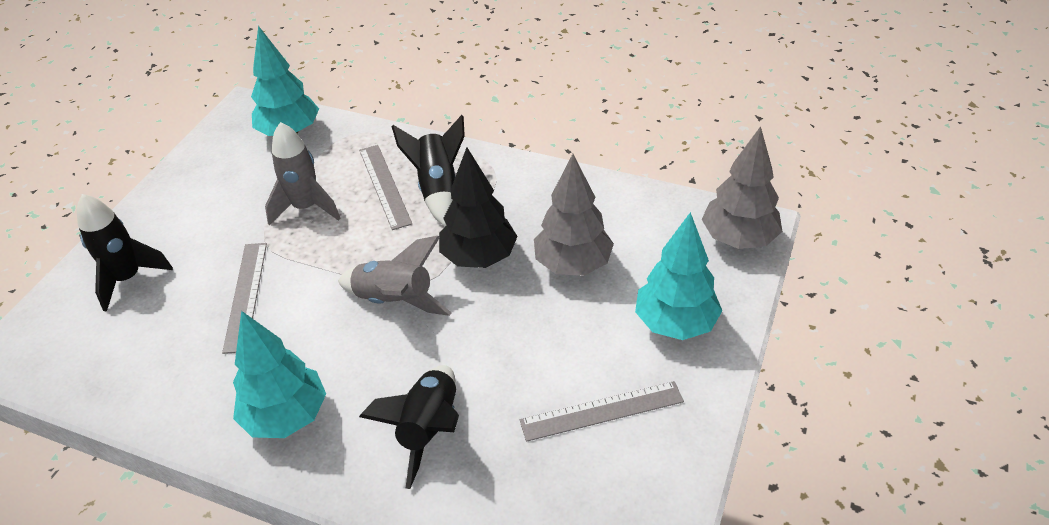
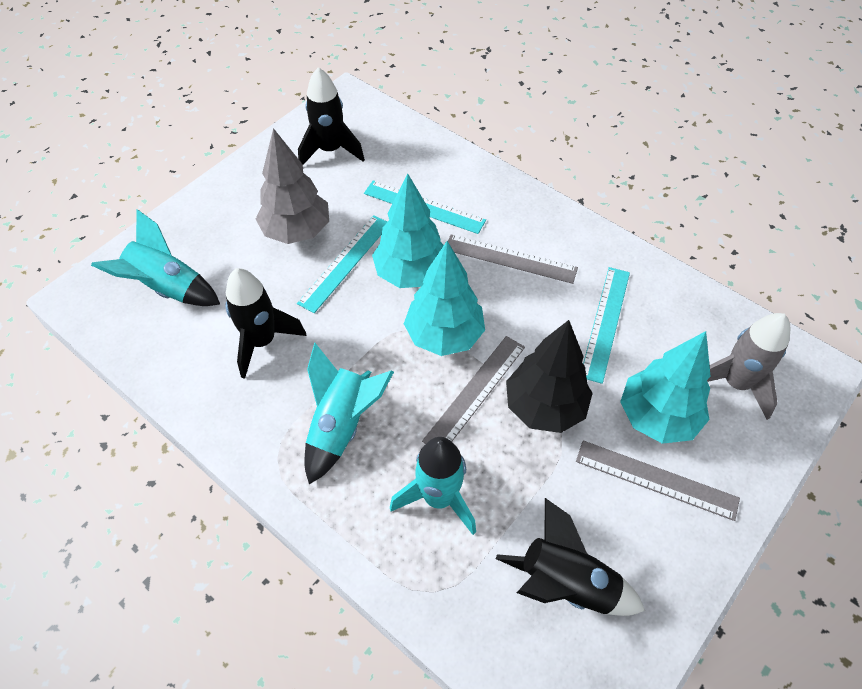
grey rocket: 2 -> 1
grey tree: 2 -> 1
turquoise rocket: 0 -> 3
turquoise ruler: 0 -> 3

